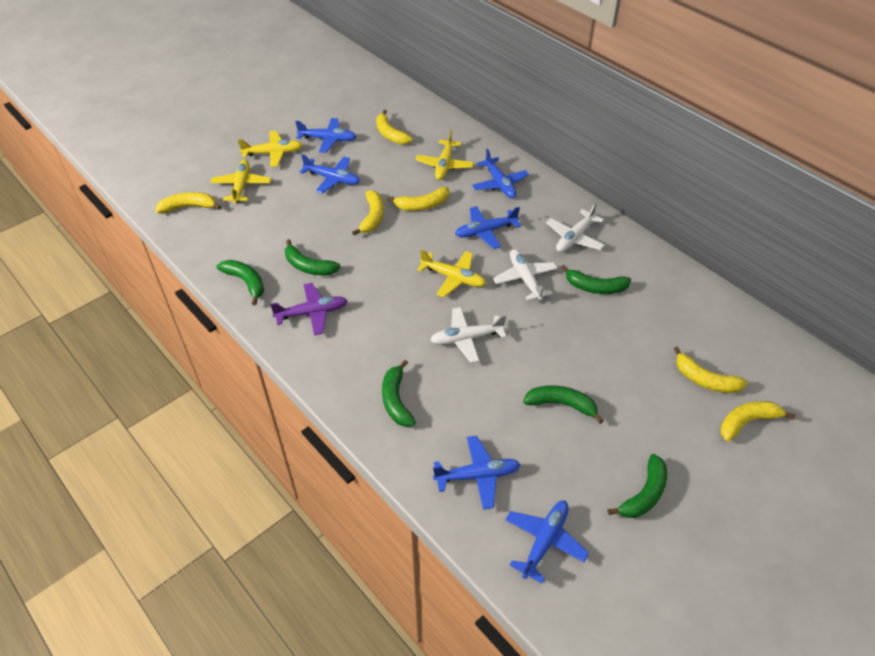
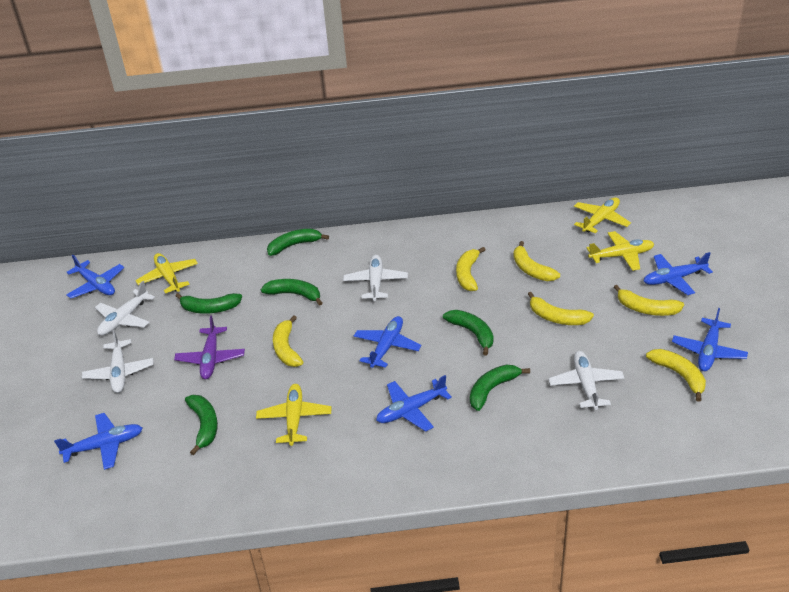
white plane: 3 -> 4

